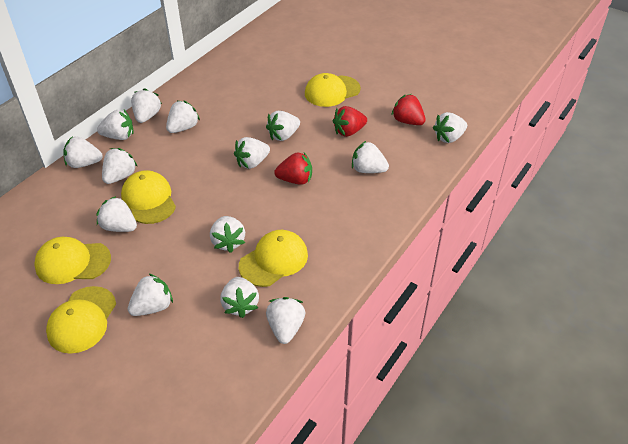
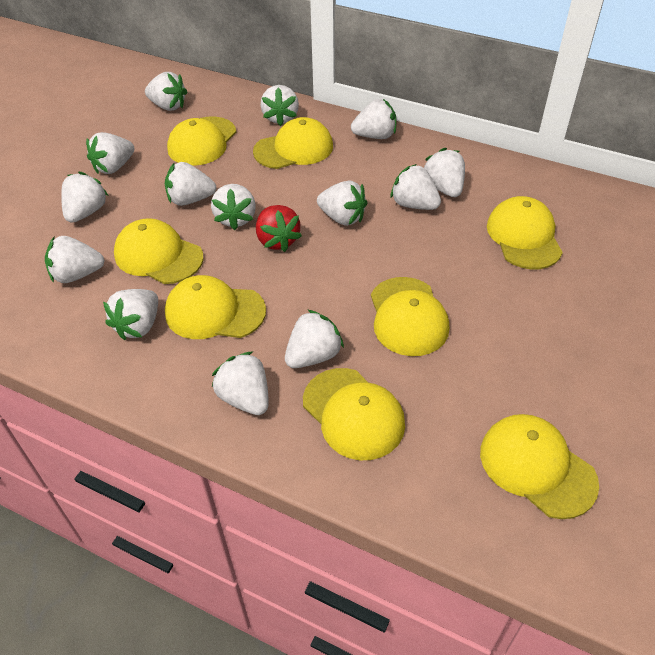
red strawberry: 3 -> 1
yellow cap: 5 -> 8

